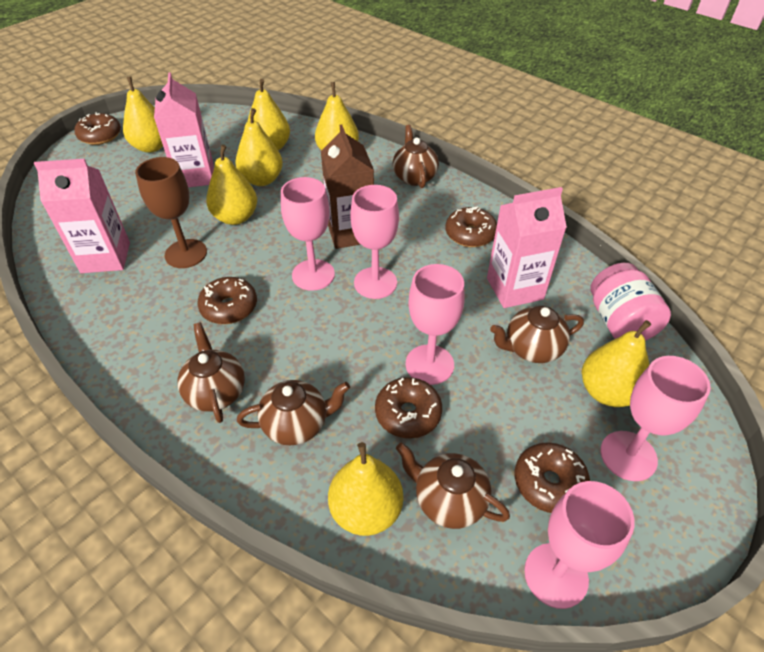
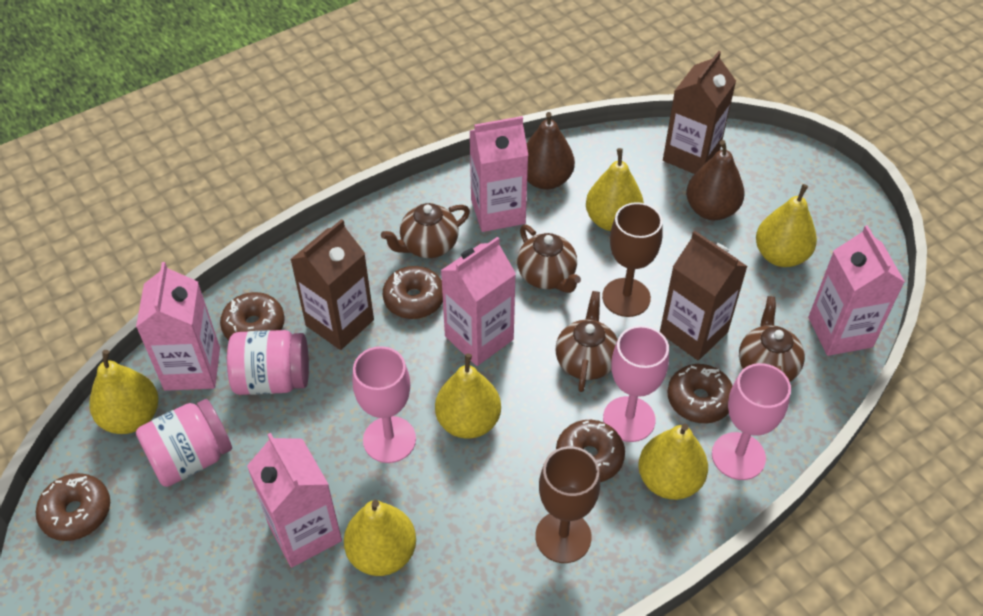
brown carton: 1 -> 3
brown goblet: 1 -> 2
brown pear: 0 -> 2
brown teapot: 5 -> 4
pink carton: 3 -> 5
pink goblet: 5 -> 3
pink jar: 1 -> 2
yellow pear: 7 -> 6

